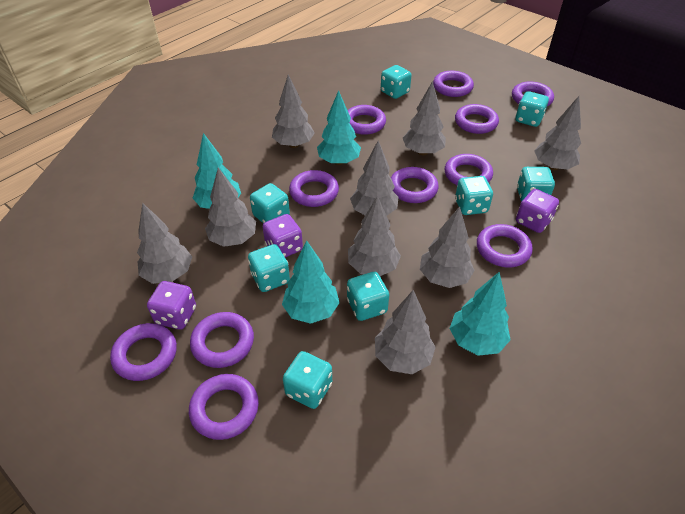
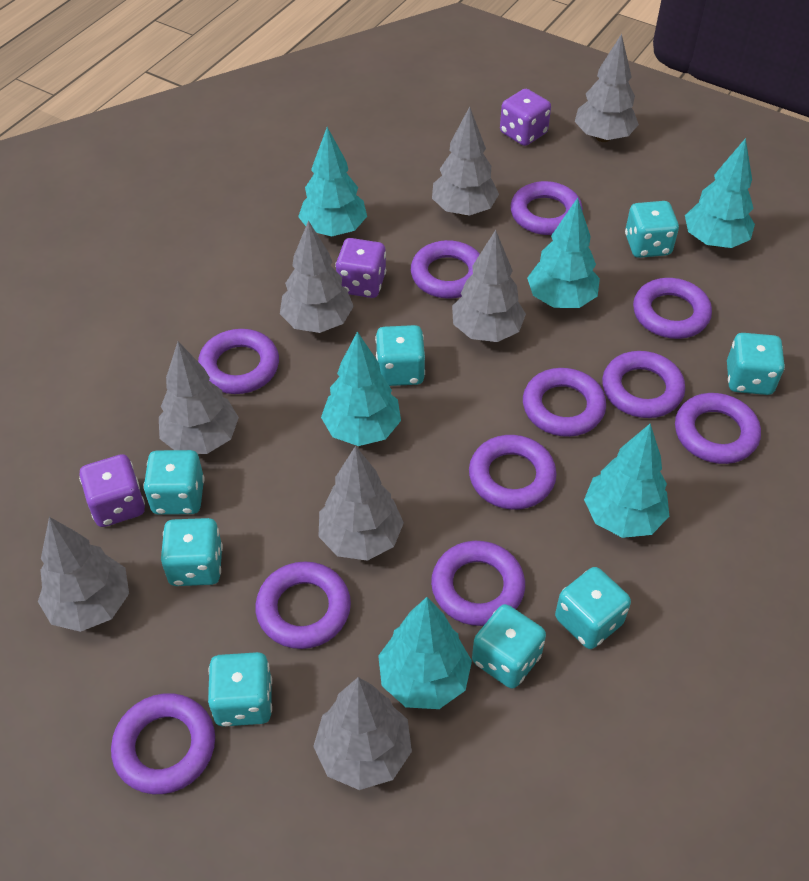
grey tree: 9 -> 8
turquoise tree: 4 -> 6

